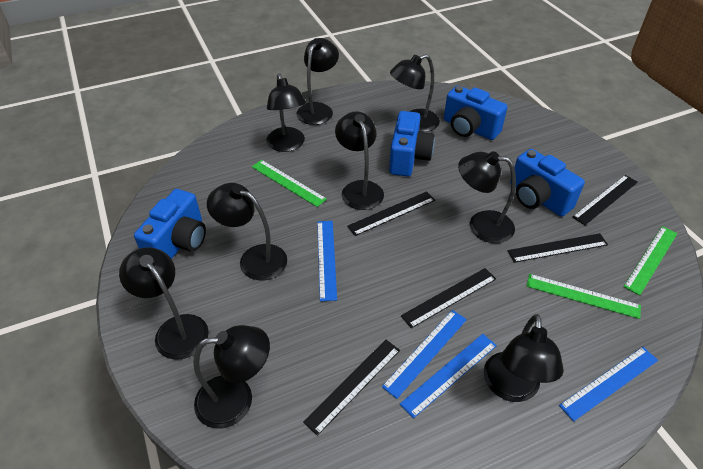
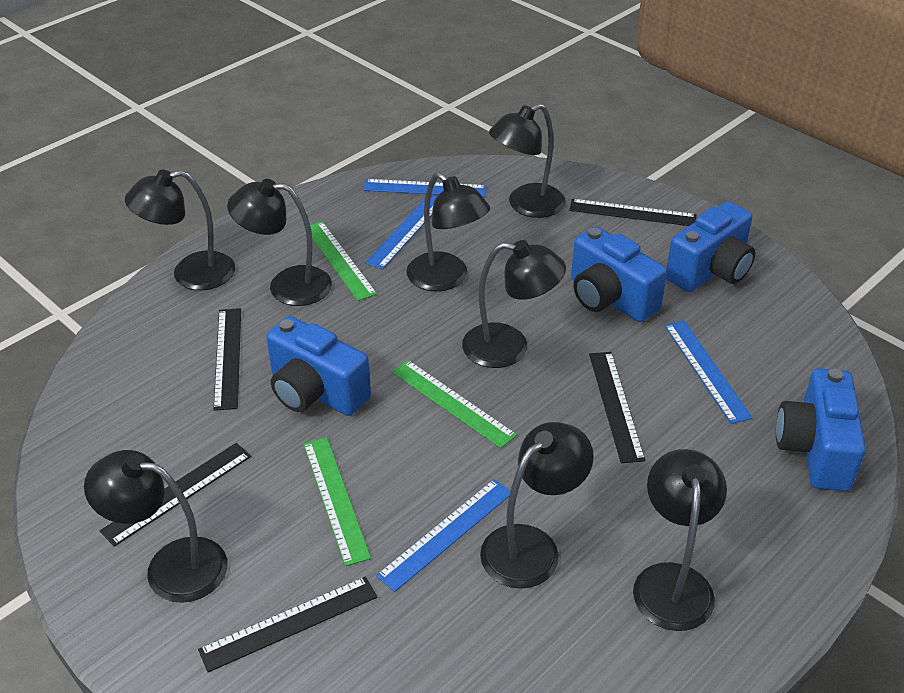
black lamp: 9 -> 8

